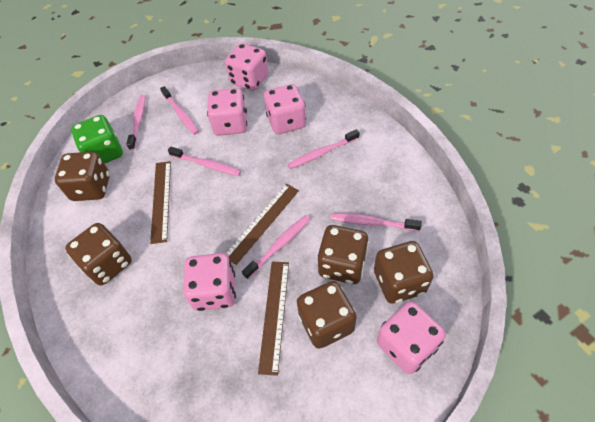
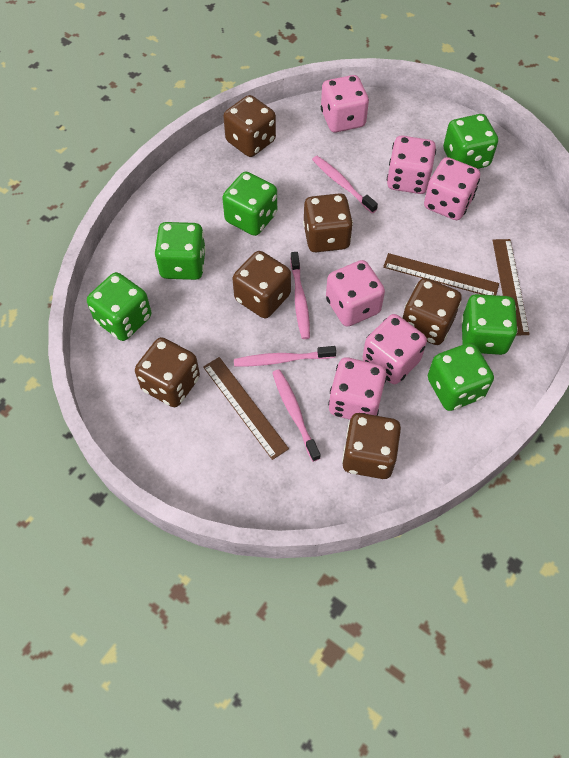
brown dice: 5 -> 6
green dice: 1 -> 6
pink dice: 5 -> 6
pink toothbrush: 6 -> 4

